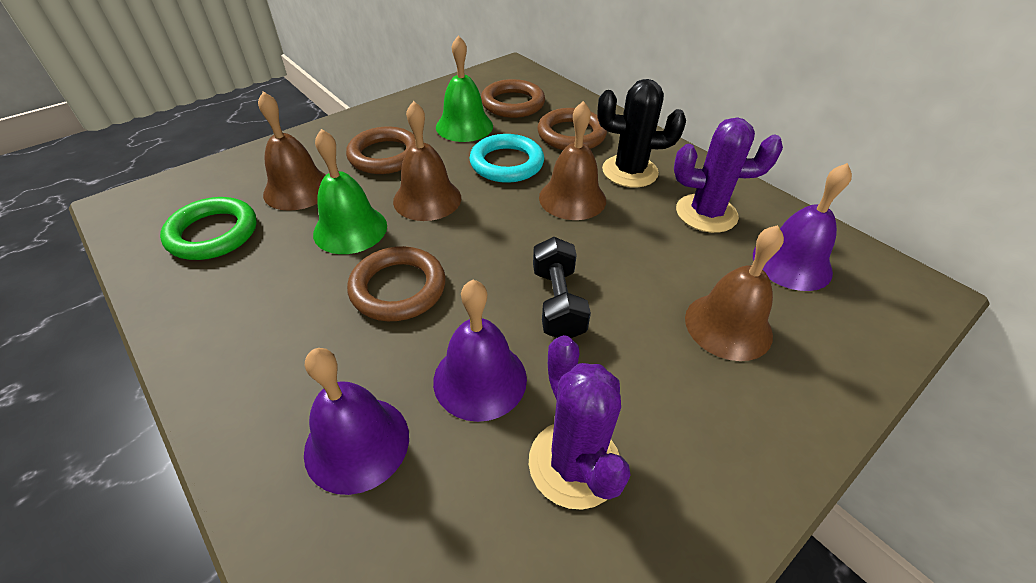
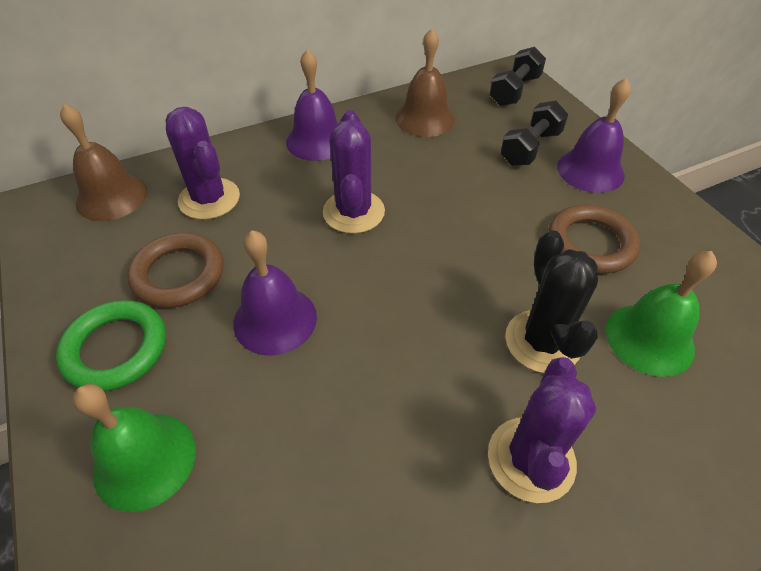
black dumbbell: 1 -> 2
brown bell: 4 -> 2
brown ring: 4 -> 2
purple cactus: 2 -> 3
turquoise ring: 1 -> 0

